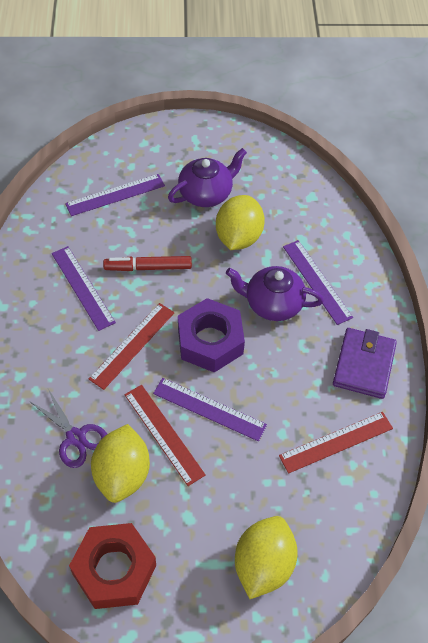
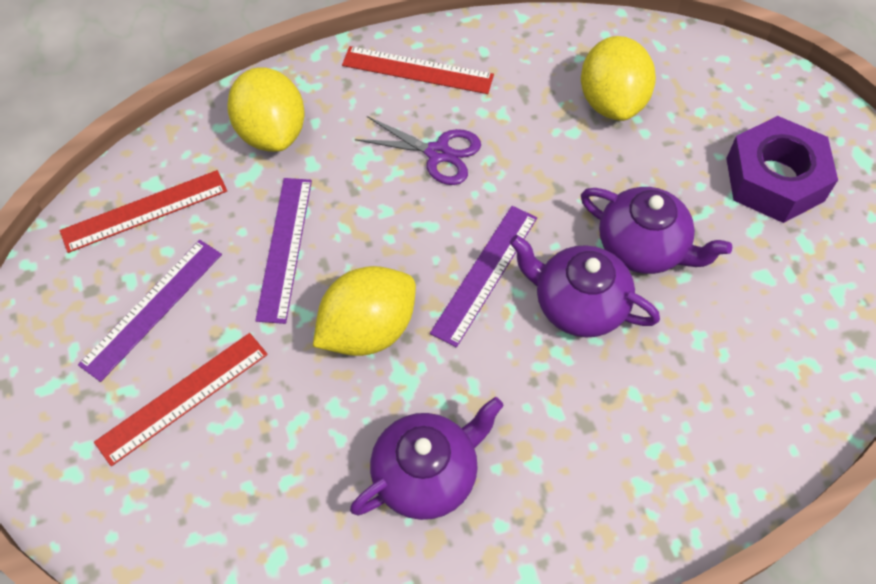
purple ruler: 4 -> 3
purple teapot: 2 -> 3
purple wallet: 1 -> 0
red marker: 1 -> 0
red nut: 1 -> 0

